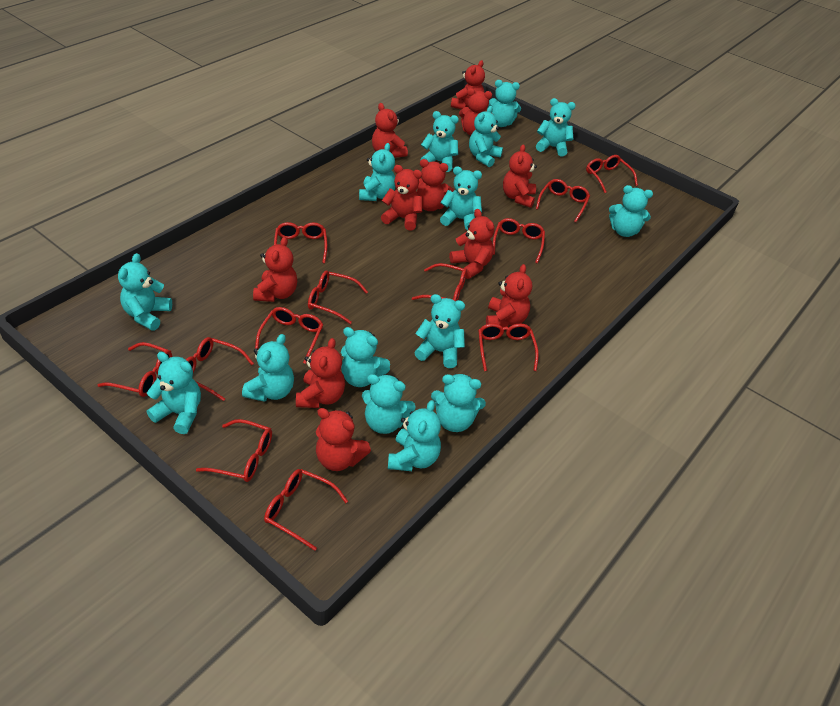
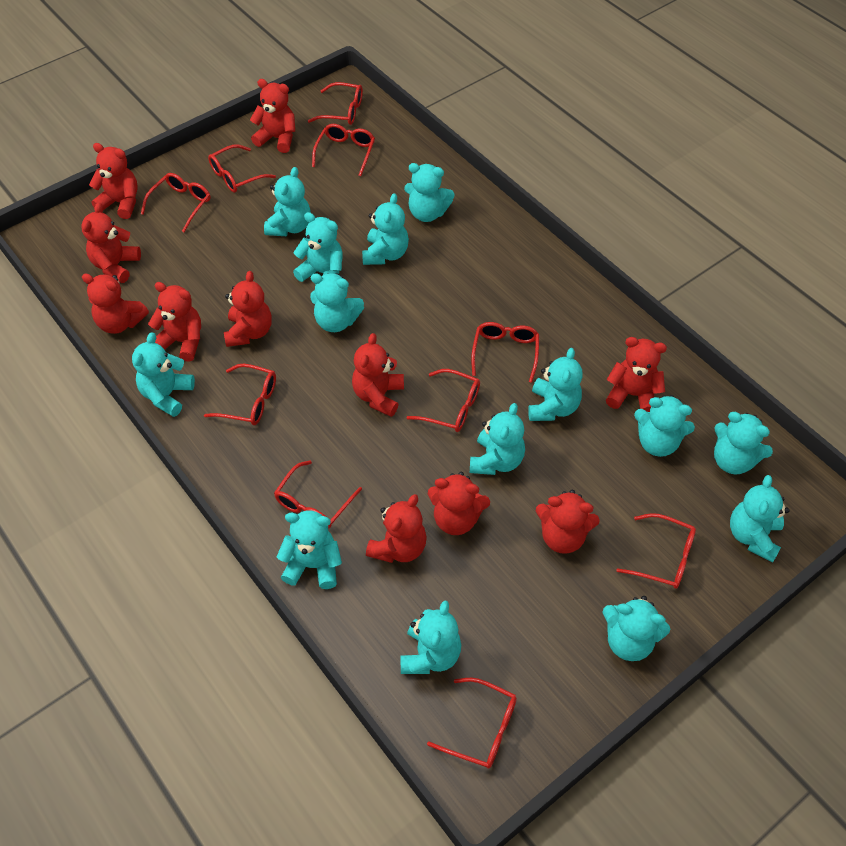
red glasses: 12 -> 10
turquoise teddy bear: 15 -> 14

